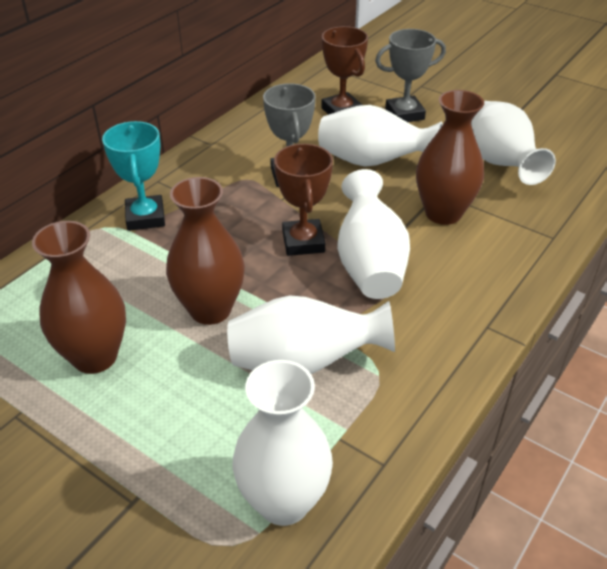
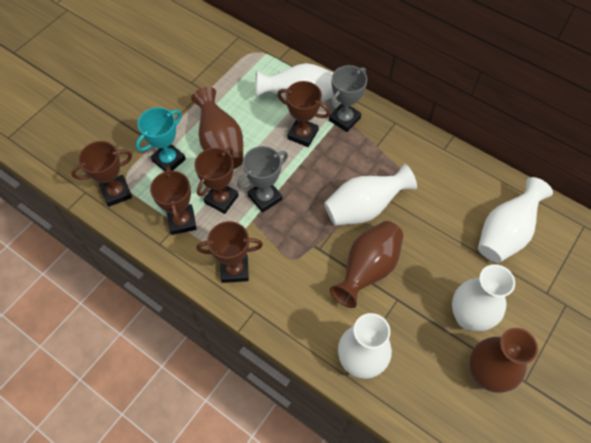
brown trophy: 2 -> 5

